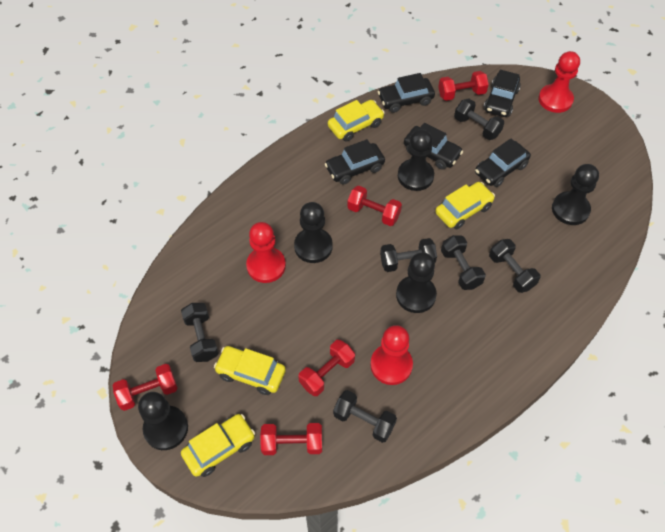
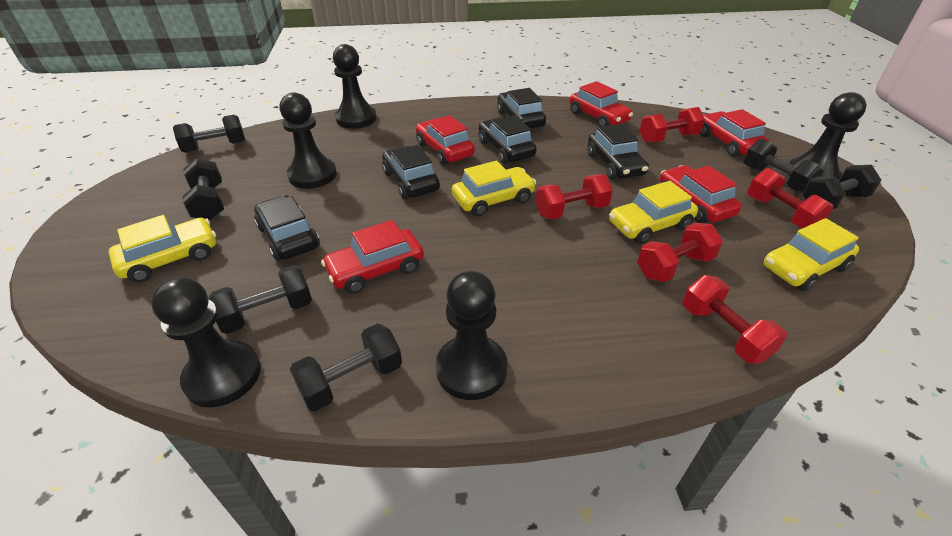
red car: 0 -> 5
red pawn: 3 -> 0

